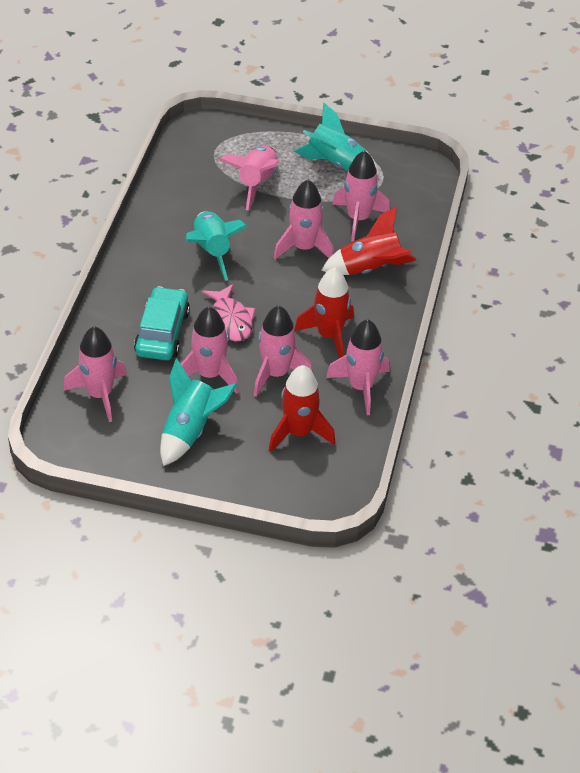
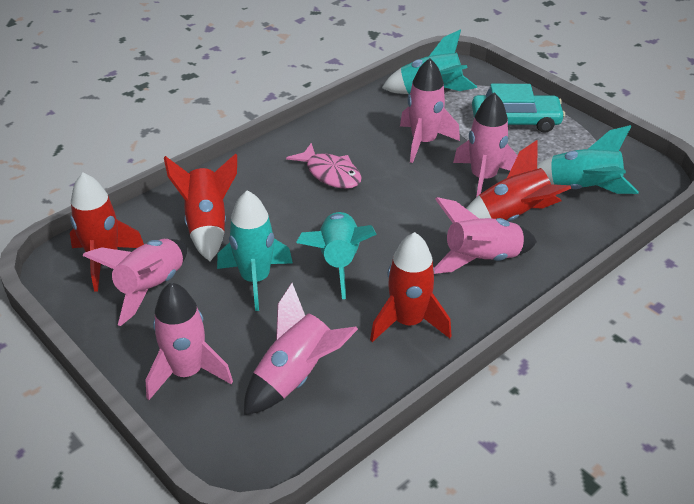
pink rocket: 7 -> 6
red rocket: 3 -> 4
turquoise rocket: 3 -> 4

